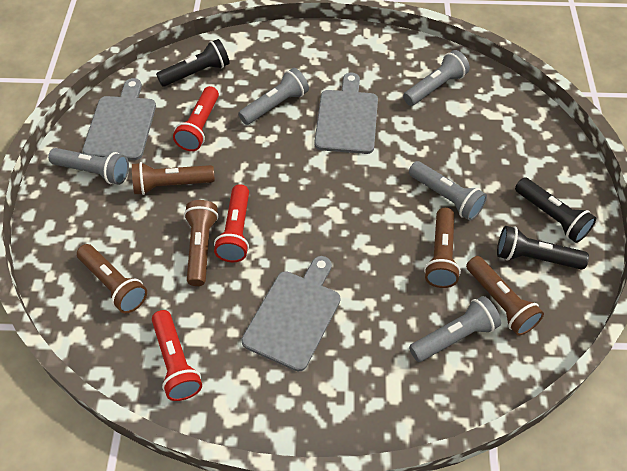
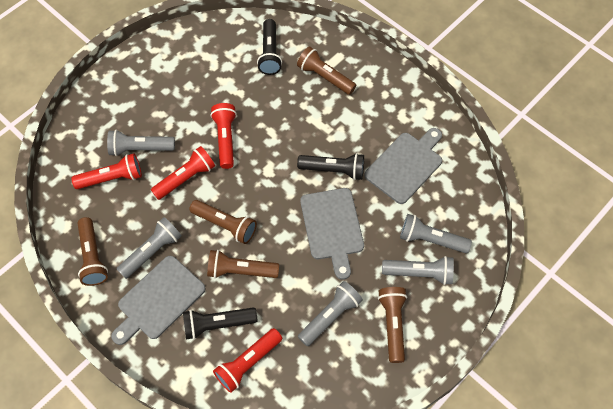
red flashlight: 3 -> 4

